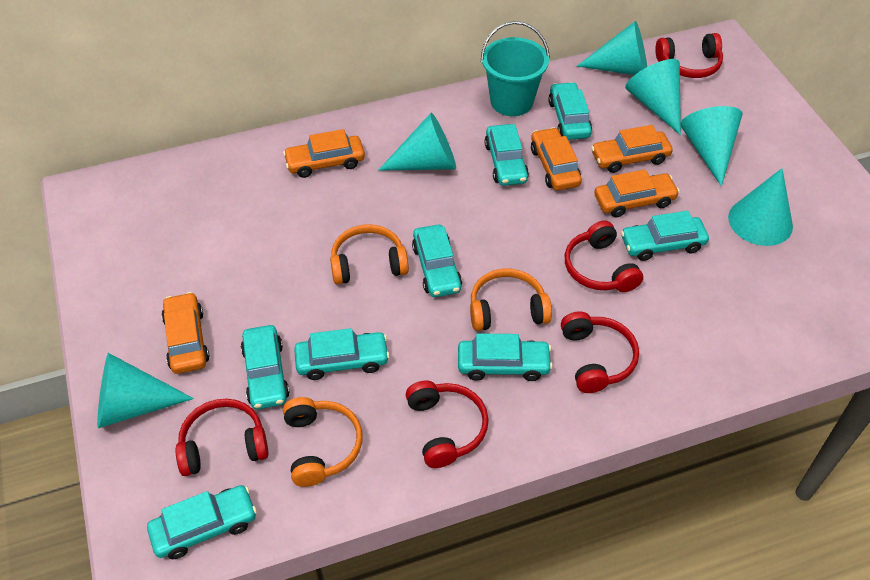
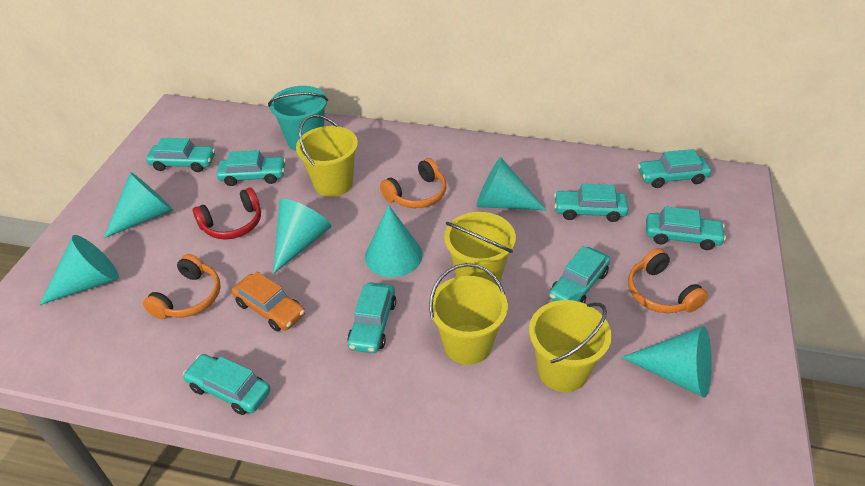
orange car: 5 -> 1
red headphones: 5 -> 1
yellow bucket: 0 -> 4

